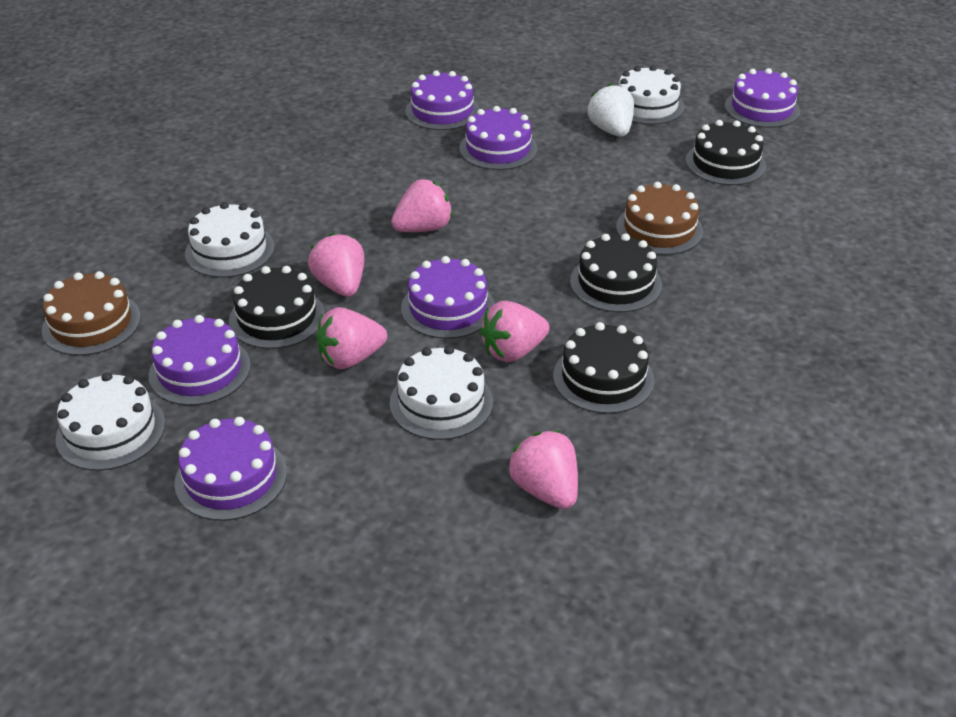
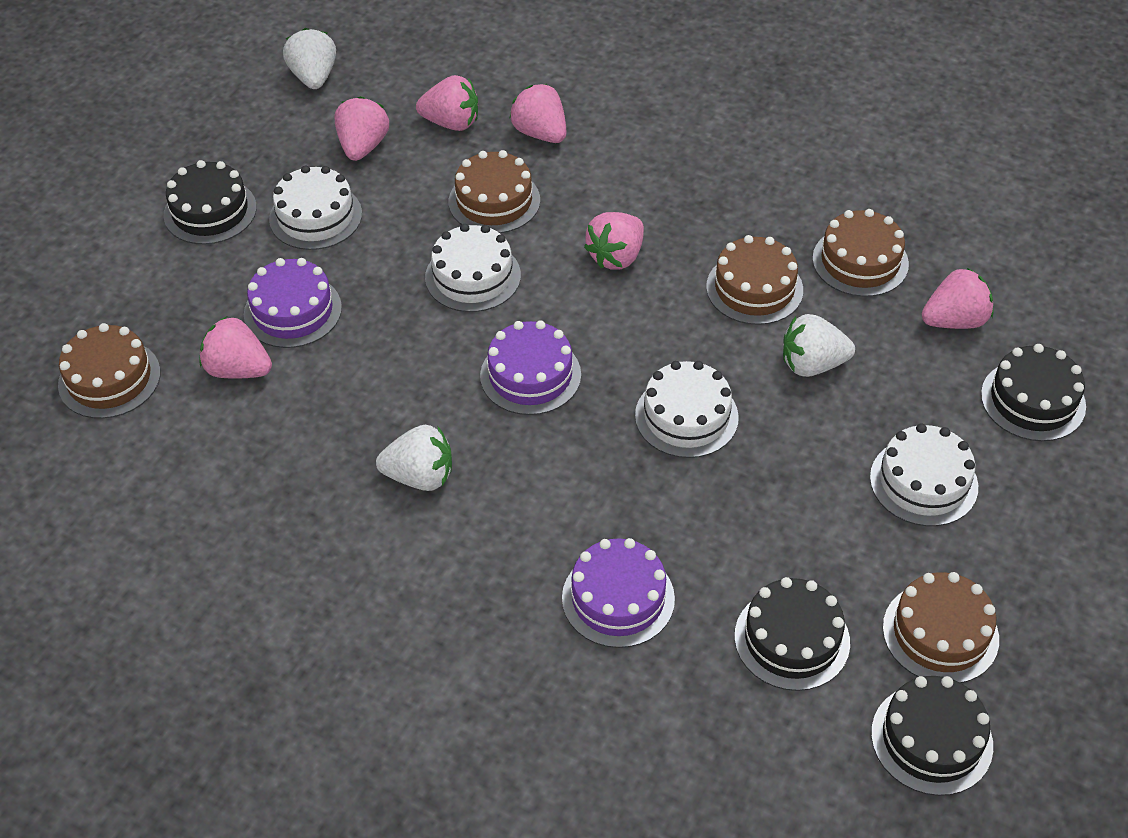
brown cake: 2 -> 5
pink strawberry: 5 -> 6
purple cake: 6 -> 3
white strawberry: 1 -> 3

